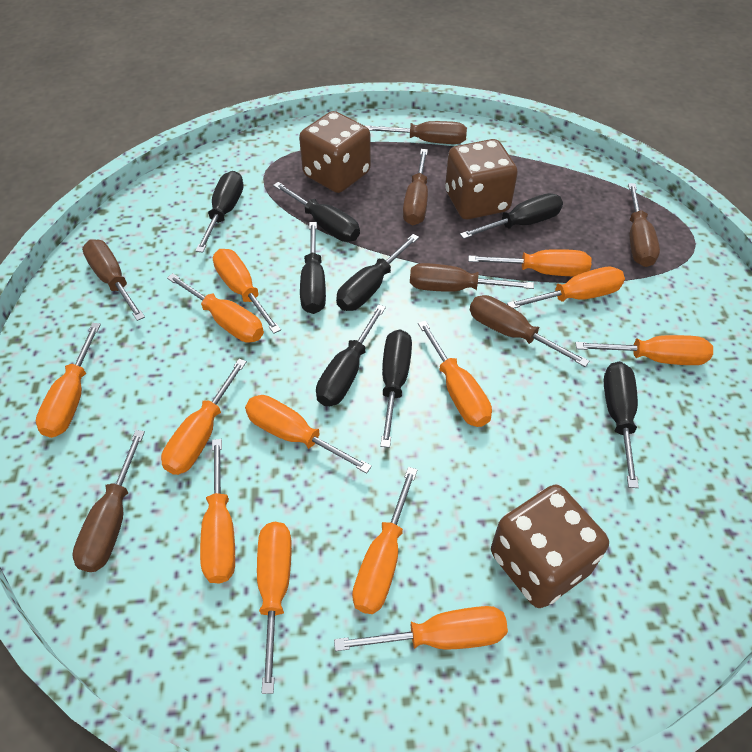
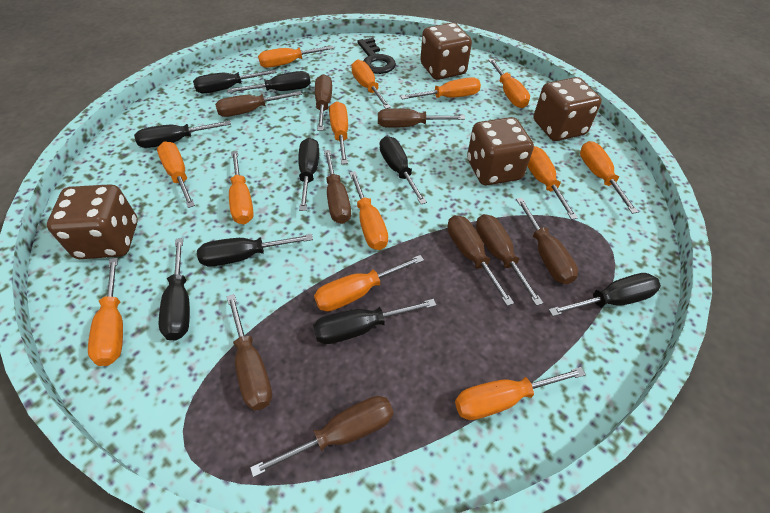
black key: 0 -> 1
black screwdriver: 8 -> 9
brown dice: 3 -> 4
brown screwdriver: 7 -> 9

